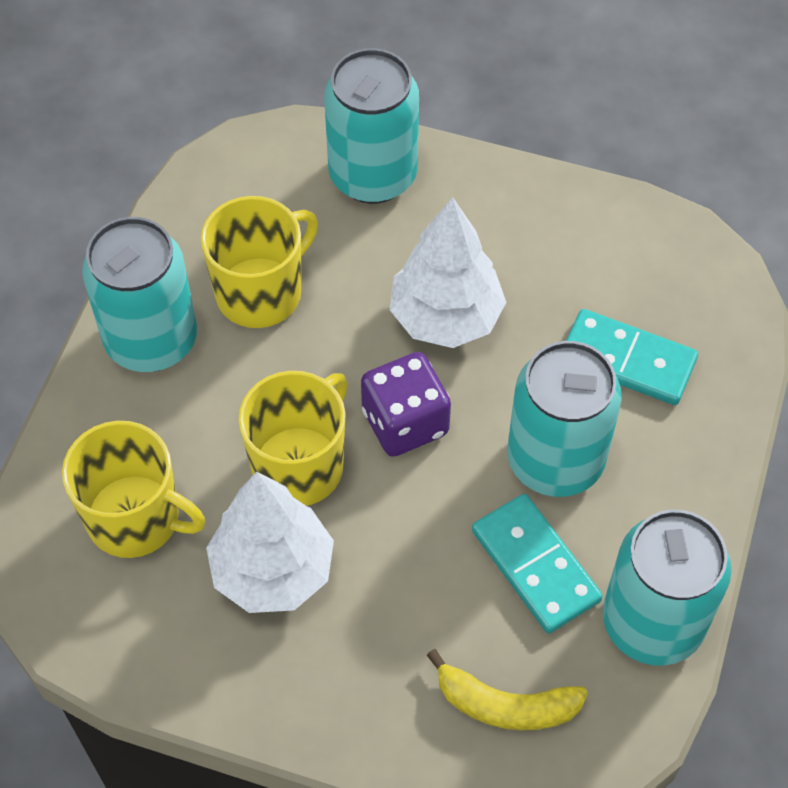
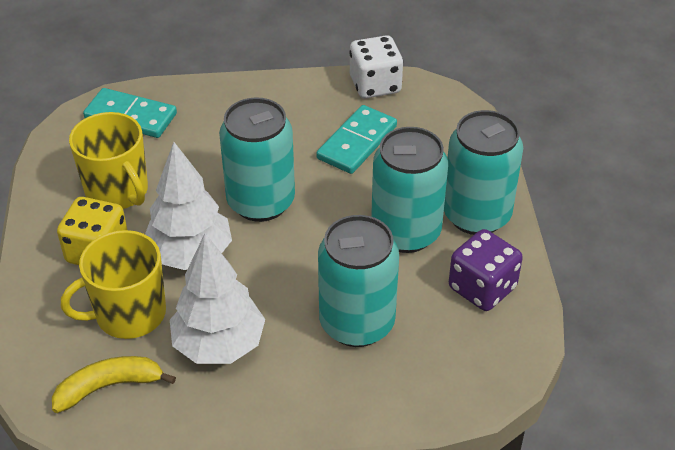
white dice: 0 -> 1
yellow dice: 0 -> 1
yellow mug: 3 -> 2

